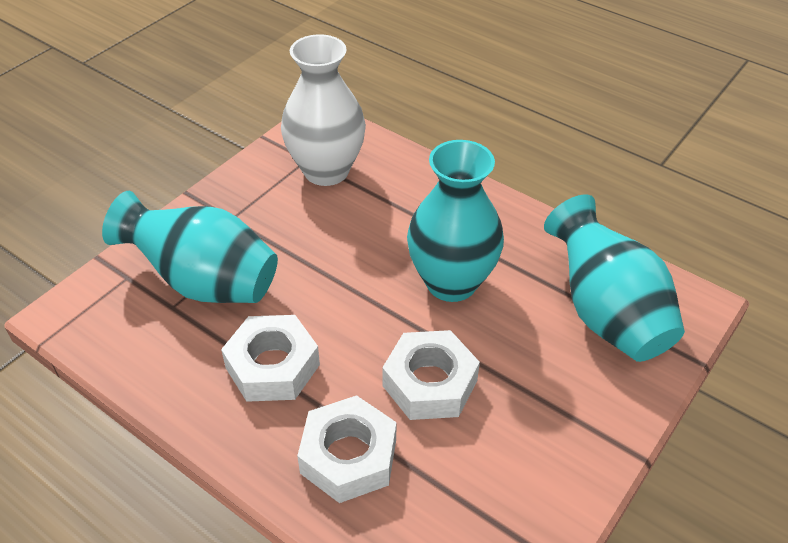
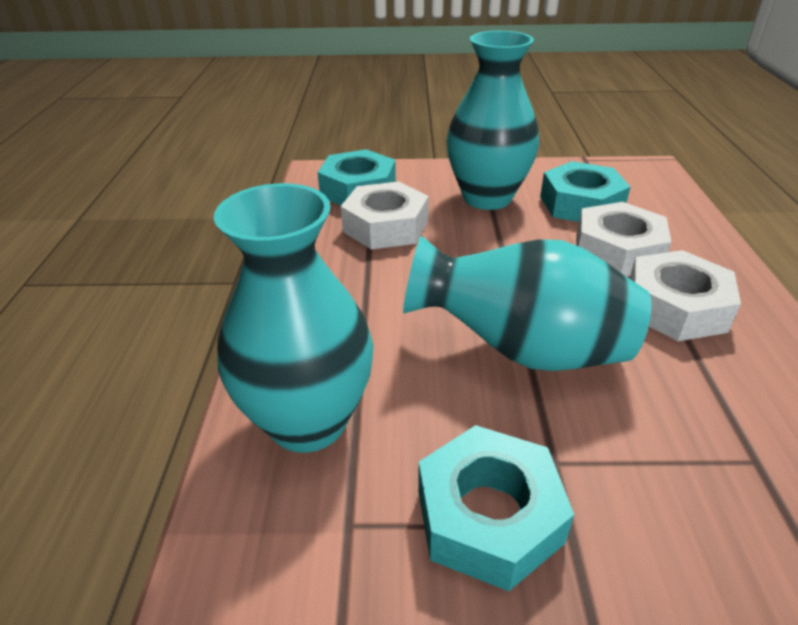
turquoise nut: 0 -> 3
white vase: 1 -> 0

